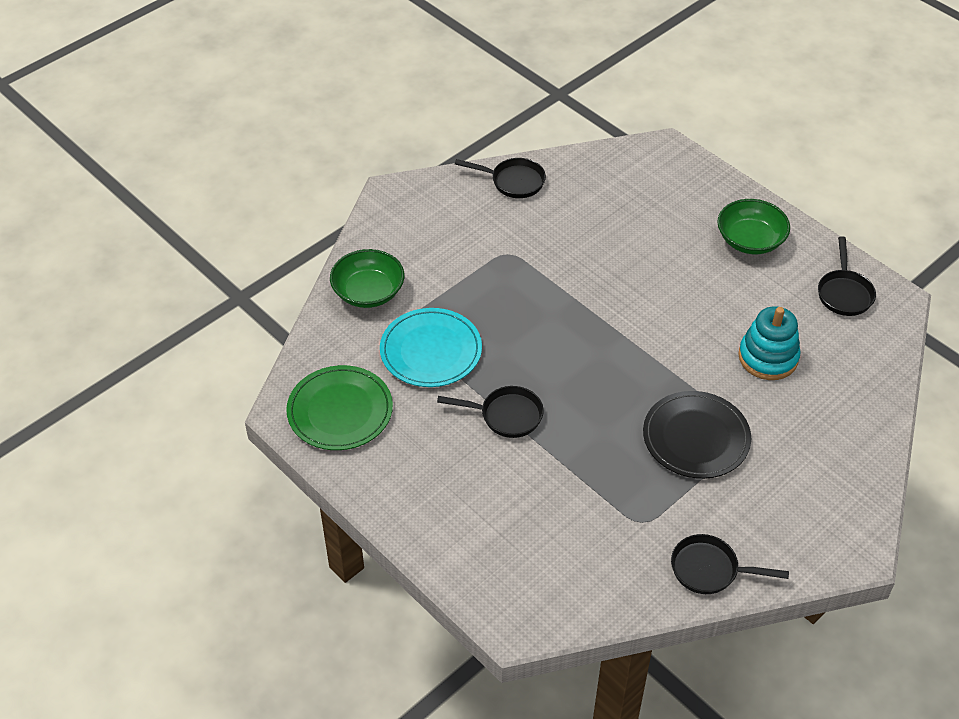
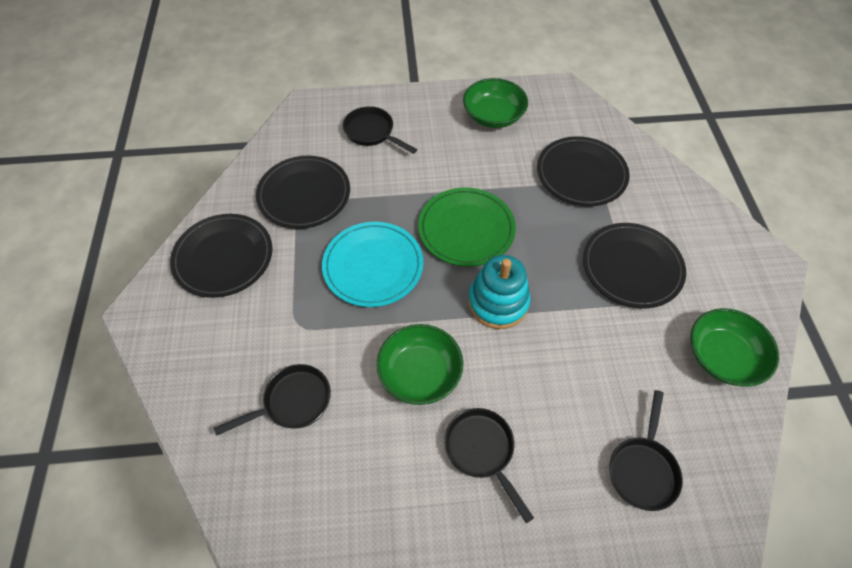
black plate: 1 -> 4
green bowl: 2 -> 3

